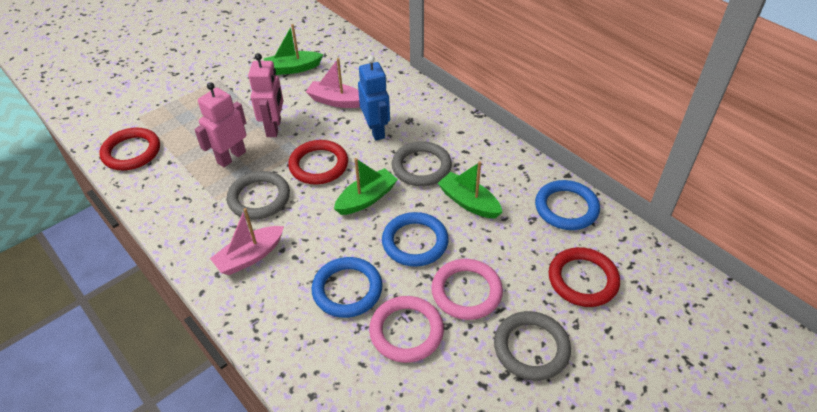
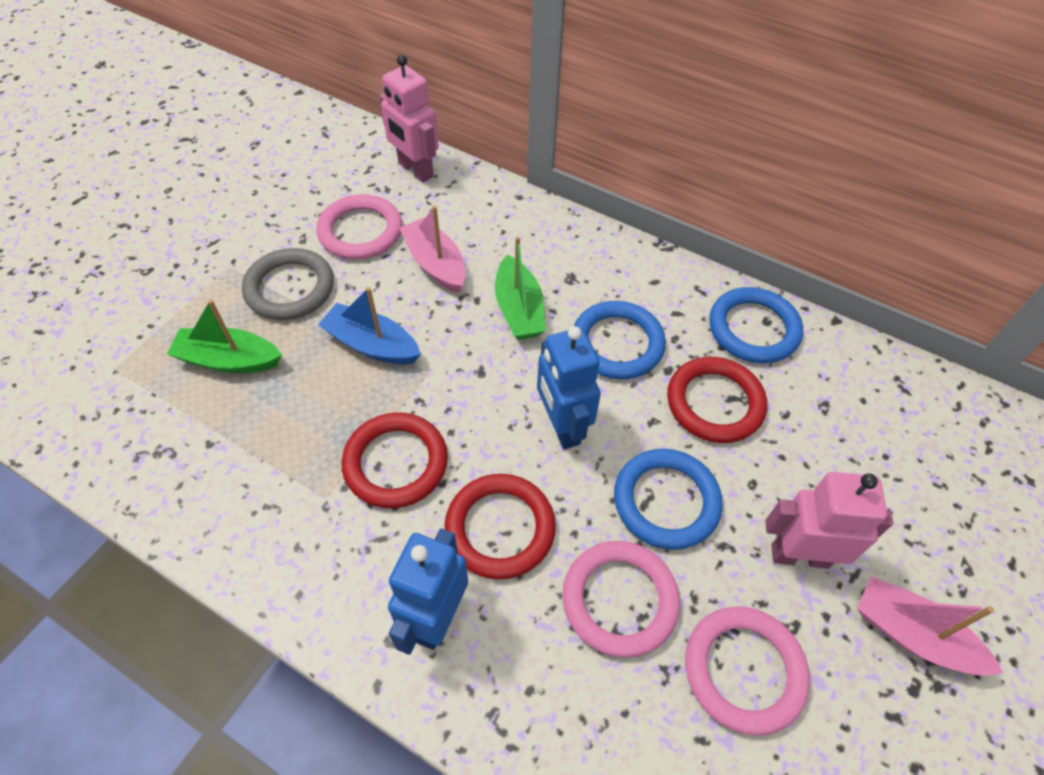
blue boat: 0 -> 1
blue robot: 1 -> 2
green boat: 3 -> 2
grey ring: 3 -> 1
pink ring: 2 -> 3

